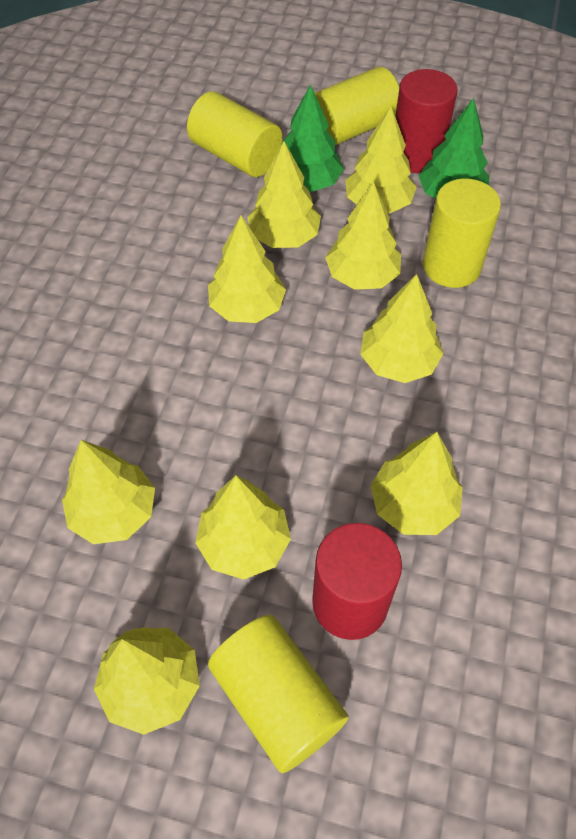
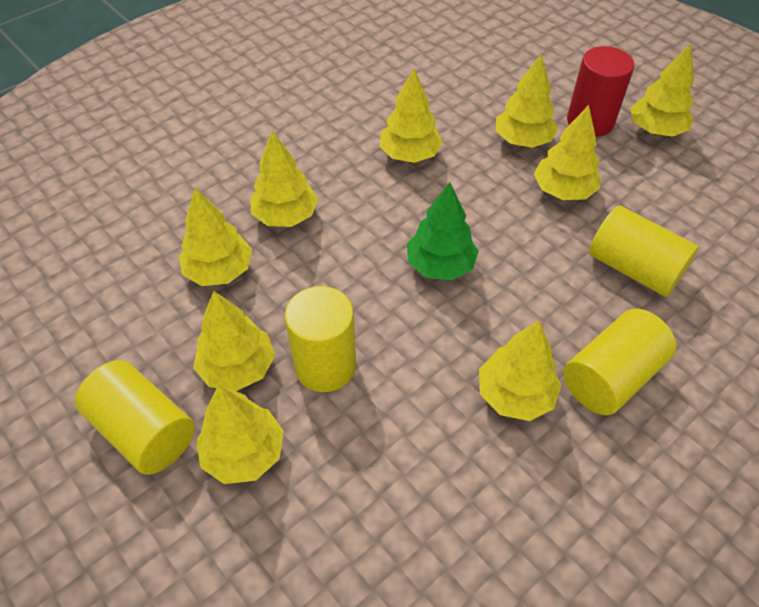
green tree: 2 -> 1
red cylinder: 2 -> 1

